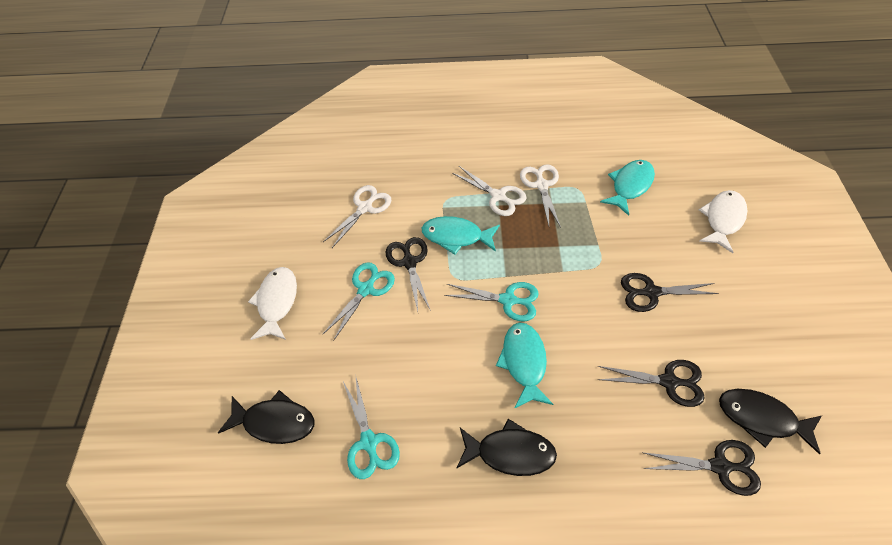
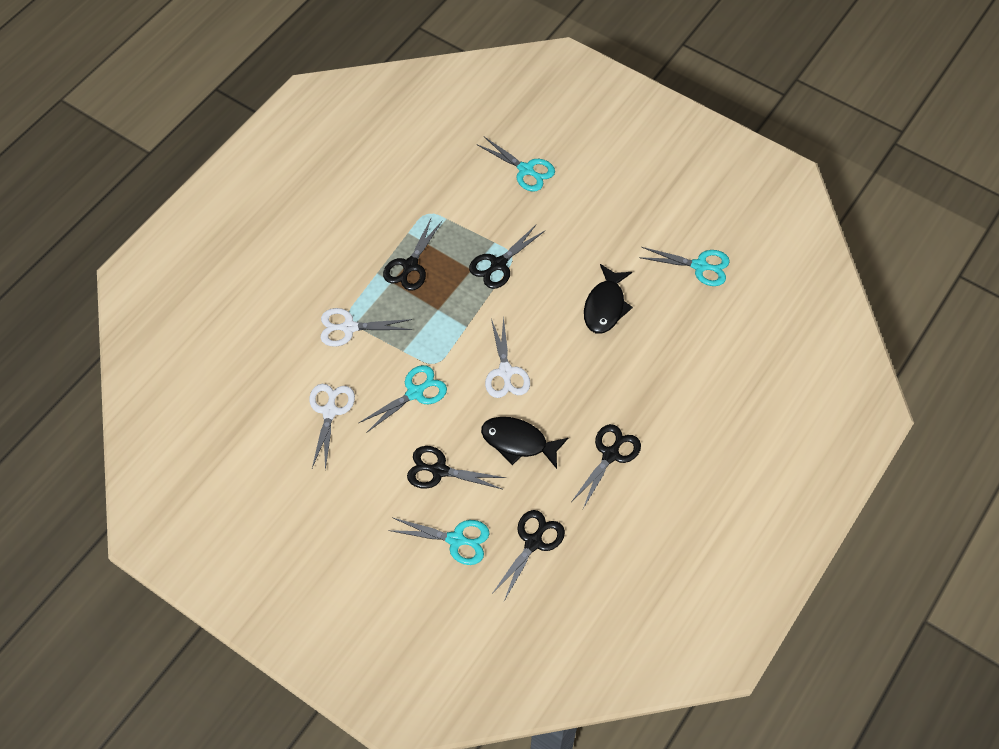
black fish: 3 -> 2
black scissors: 4 -> 5
turquoise fish: 3 -> 0
turquoise scissors: 3 -> 4
white fish: 2 -> 0

